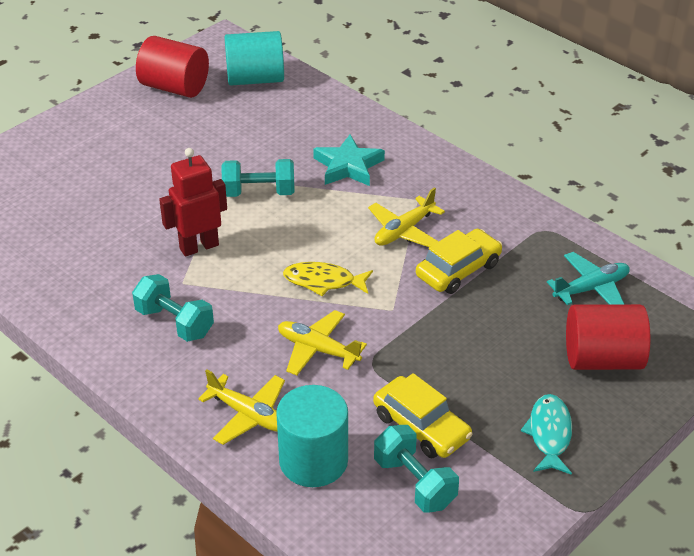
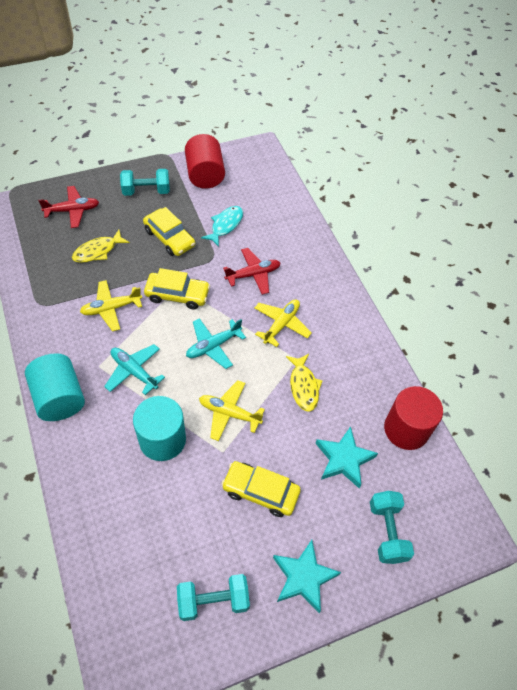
red plane: 0 -> 2
red robot: 1 -> 0
turquoise plane: 1 -> 2
turquoise star: 1 -> 2
yellow car: 2 -> 3
yellow fish: 1 -> 2

